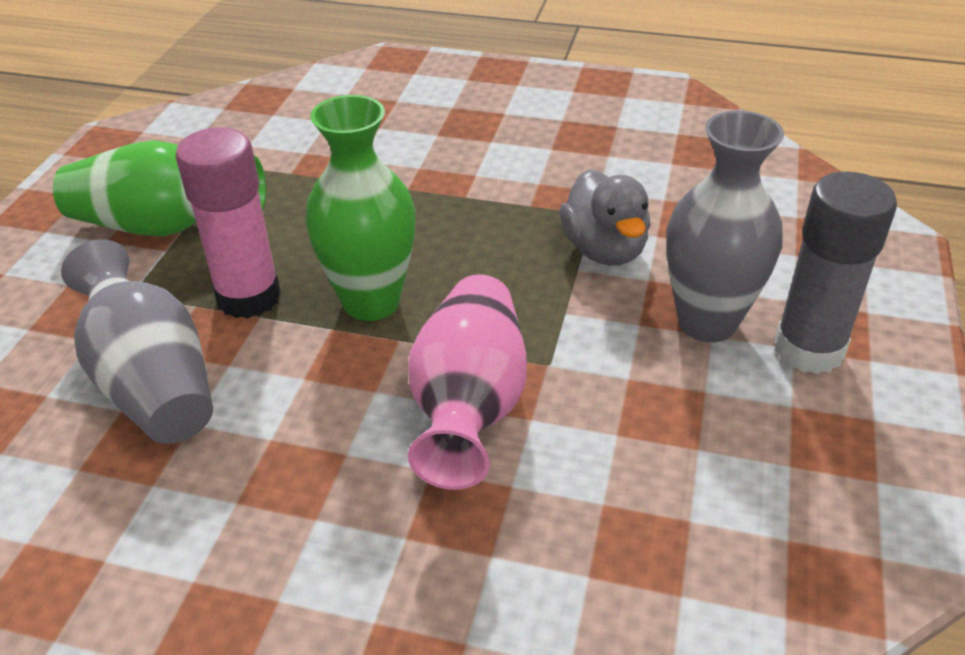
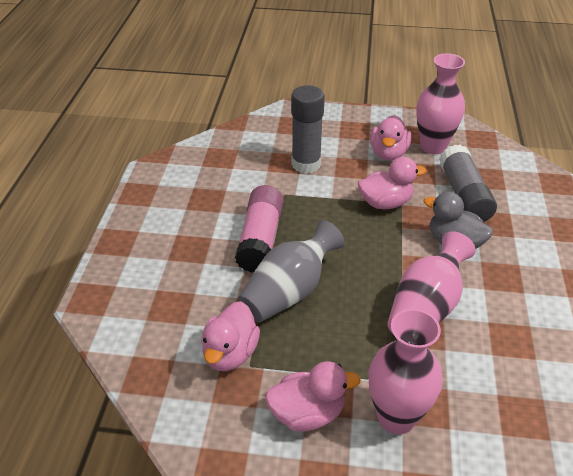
green vase: 2 -> 0
grey glue stick: 1 -> 2
grey vase: 2 -> 1
pink duck: 0 -> 4
pink vase: 1 -> 3

